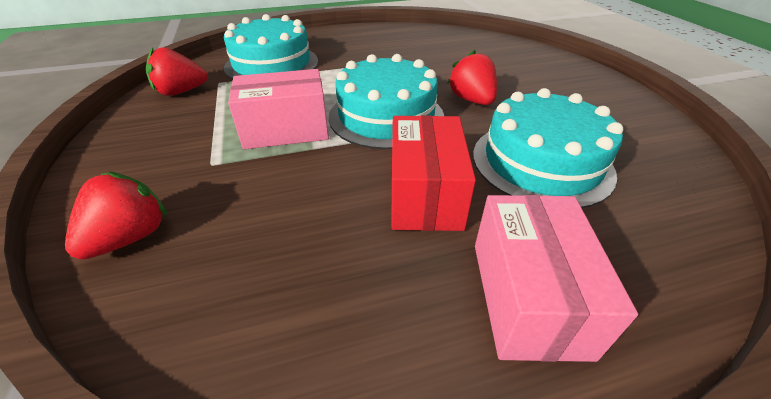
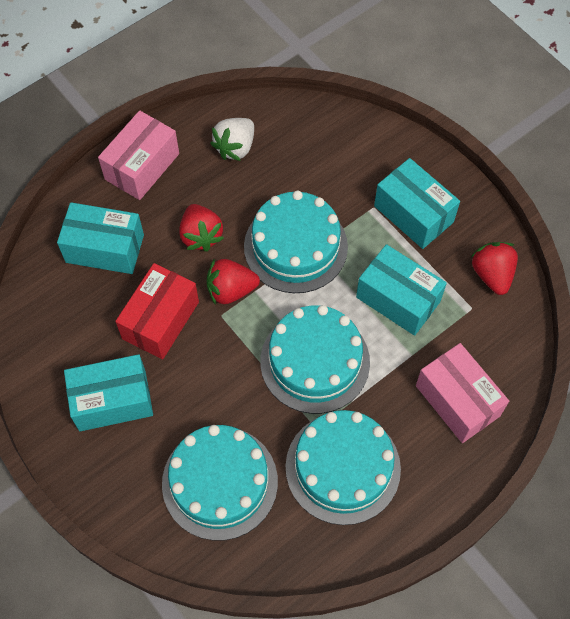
turquoise box: 0 -> 4
turquoise cake: 3 -> 4
white strawberry: 0 -> 1

